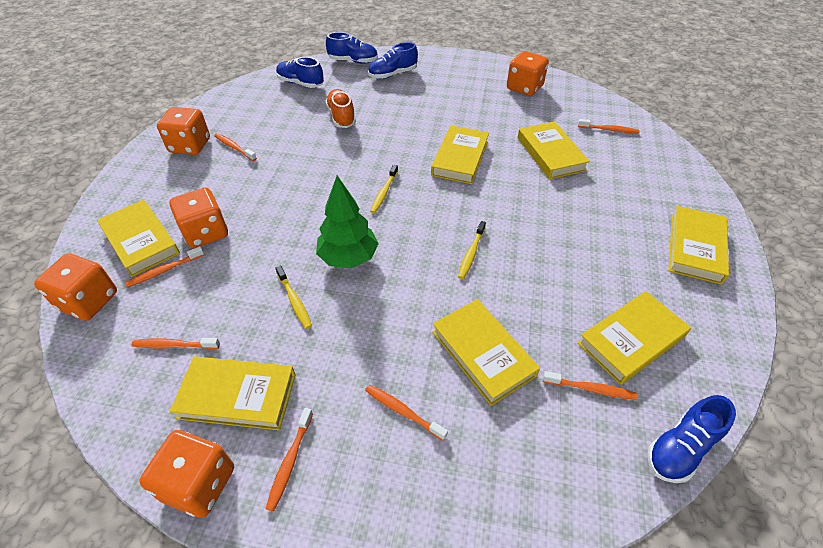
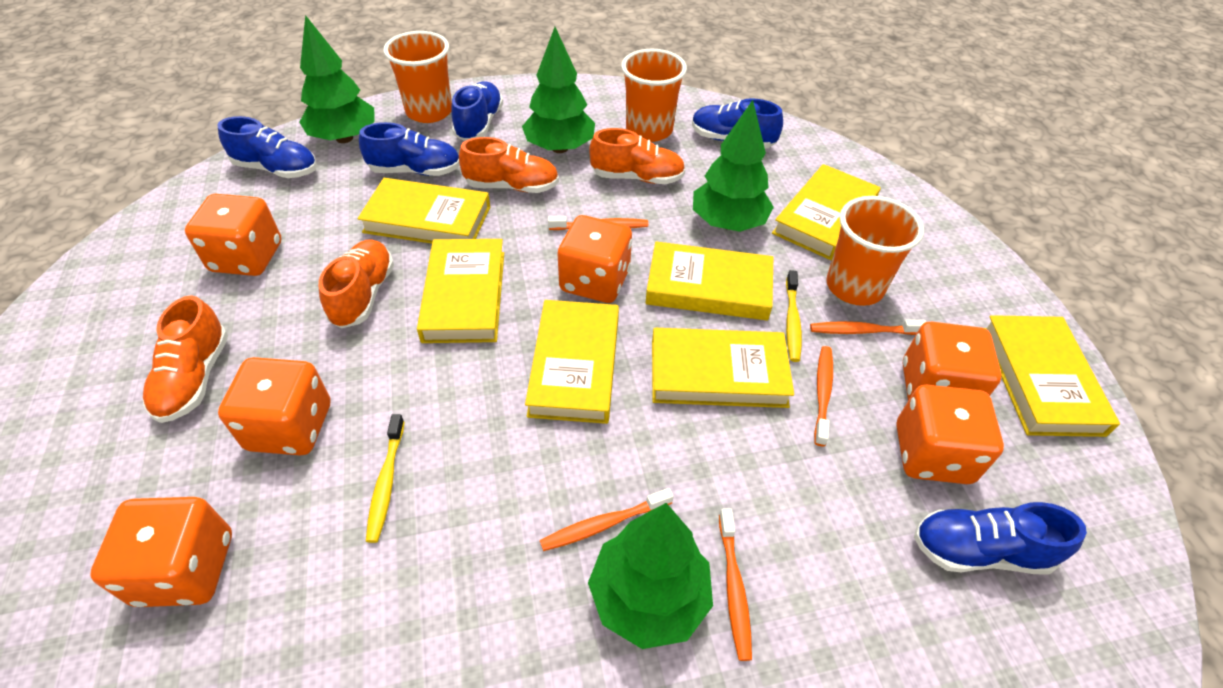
blue shoe: 4 -> 5
green tree: 1 -> 4
orange cup: 0 -> 3
orange dice: 5 -> 6
orange shoe: 1 -> 4
orange toothbrush: 7 -> 5
yellow toothbrush: 3 -> 2

